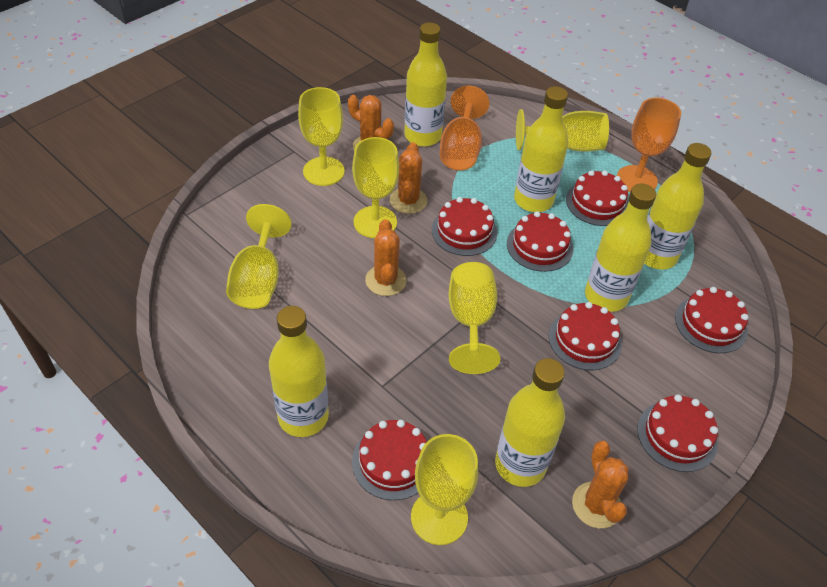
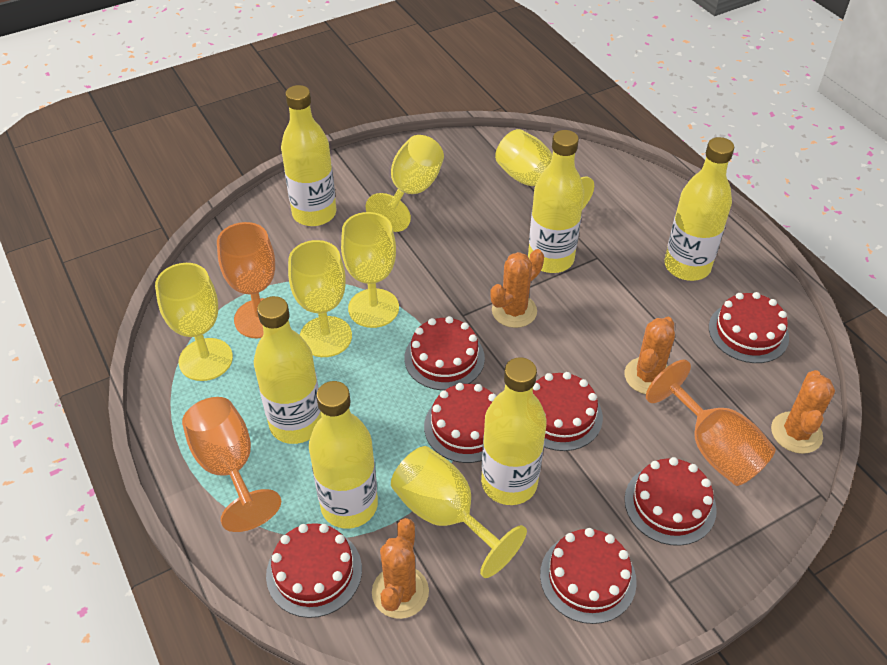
orange goblet: 2 -> 3

